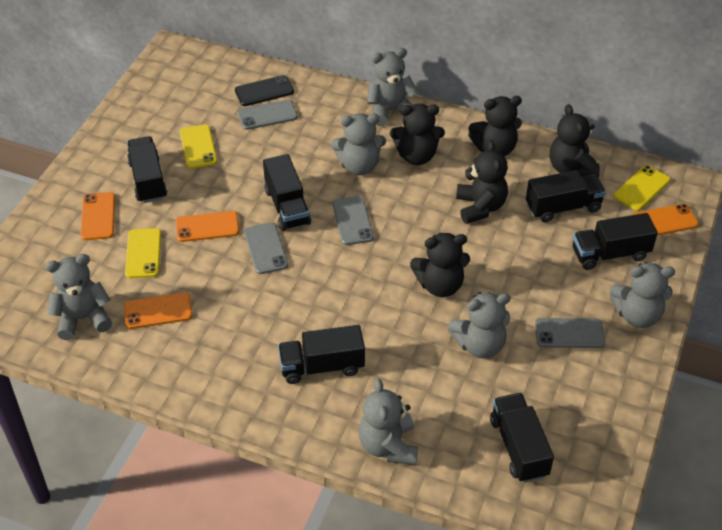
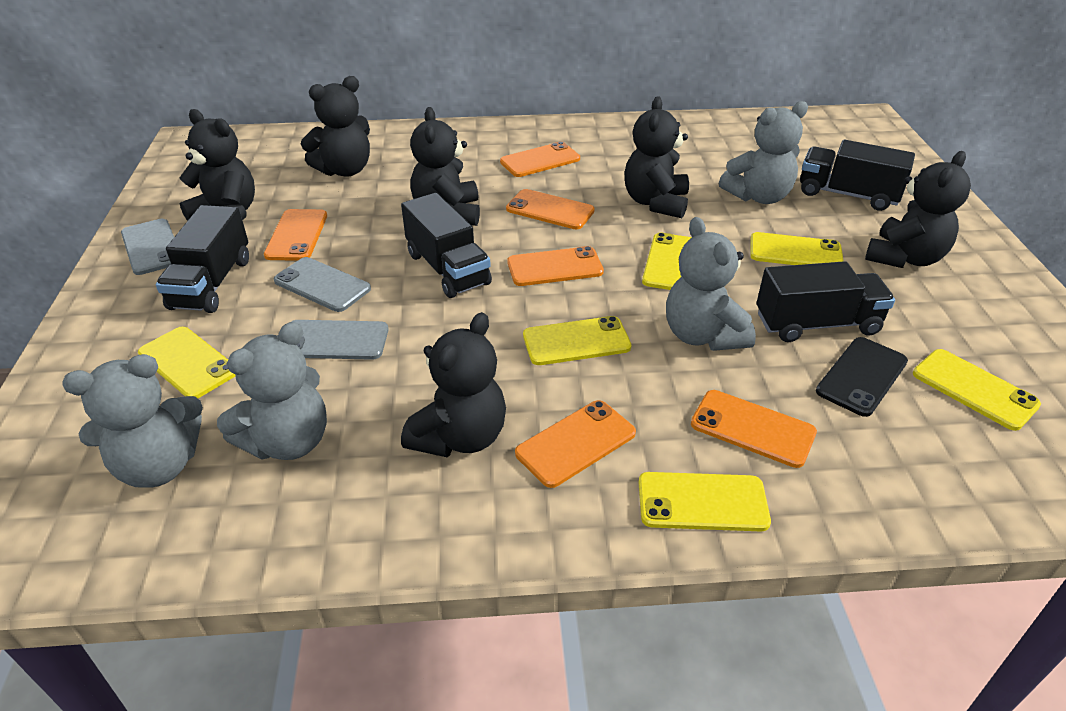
black teddy bear: 5 -> 6
black truck: 6 -> 4
grey phone: 4 -> 3
grey teddy bear: 6 -> 4
orange phone: 4 -> 6
yellow phone: 3 -> 6

